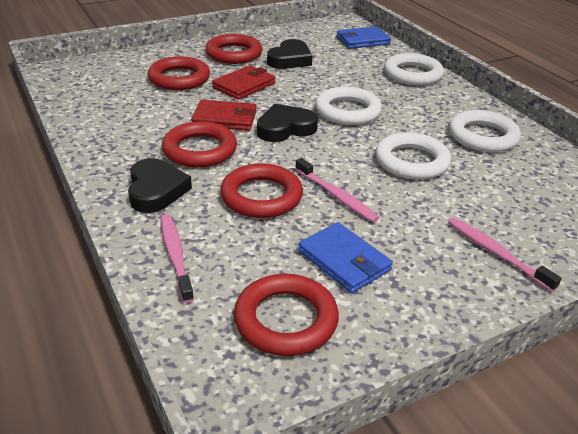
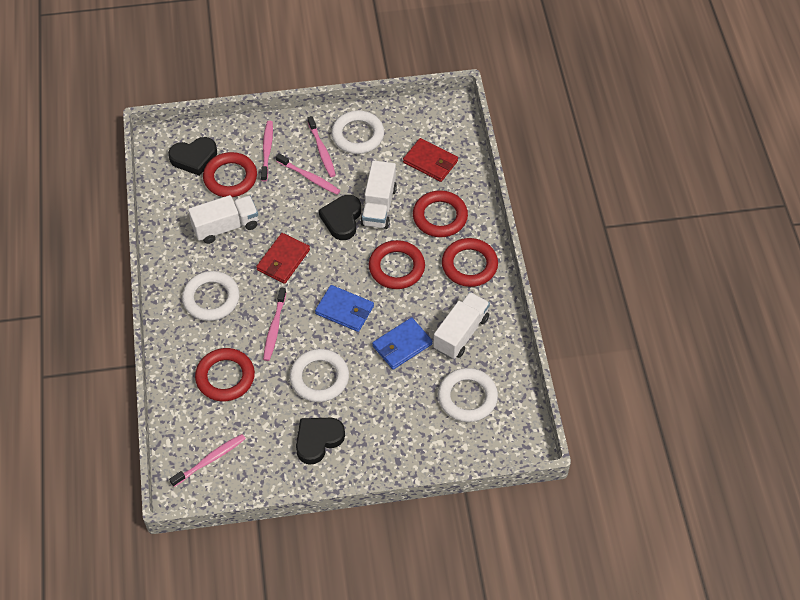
pink toothbrush: 3 -> 5
white truck: 0 -> 3

